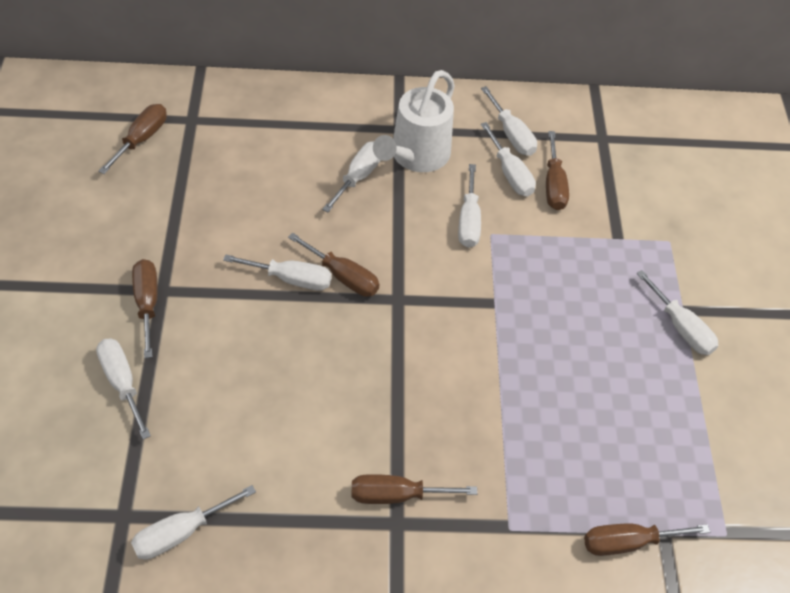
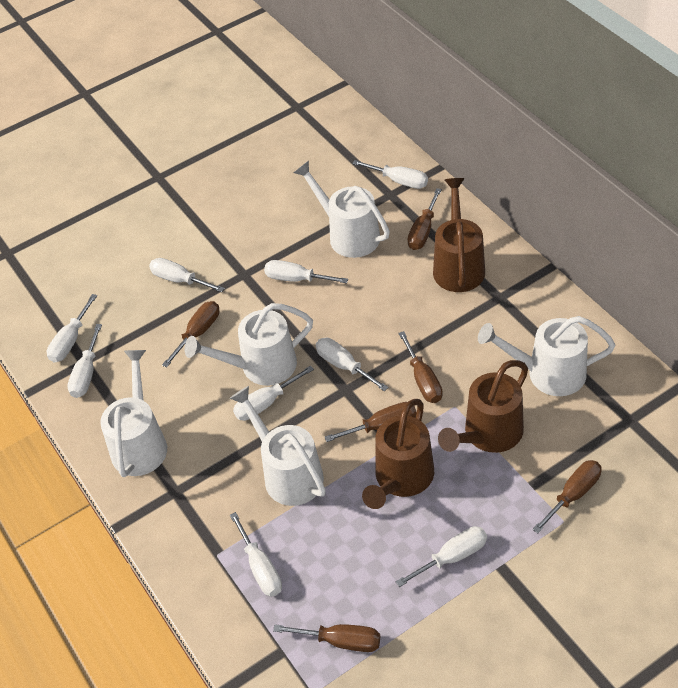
brown watering can: 0 -> 3
white screwdriver: 8 -> 9
white watering can: 1 -> 5

